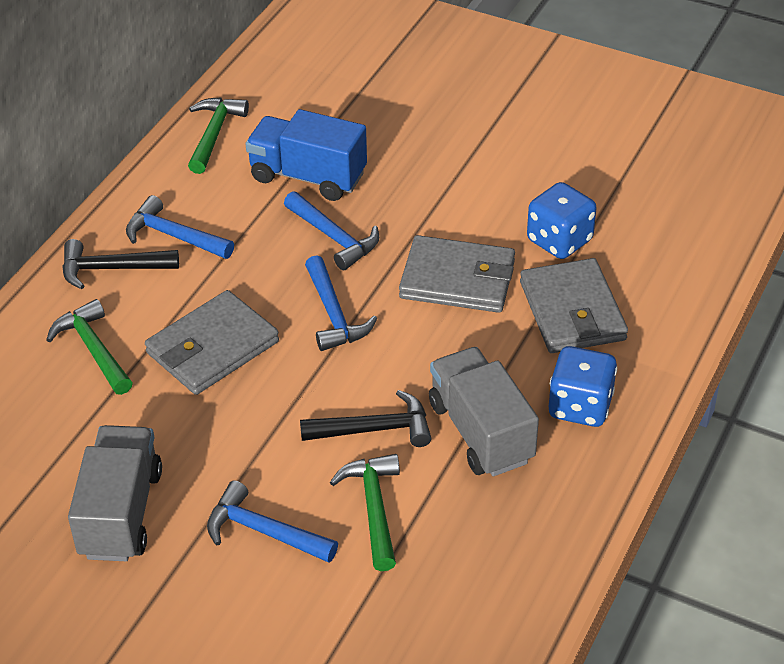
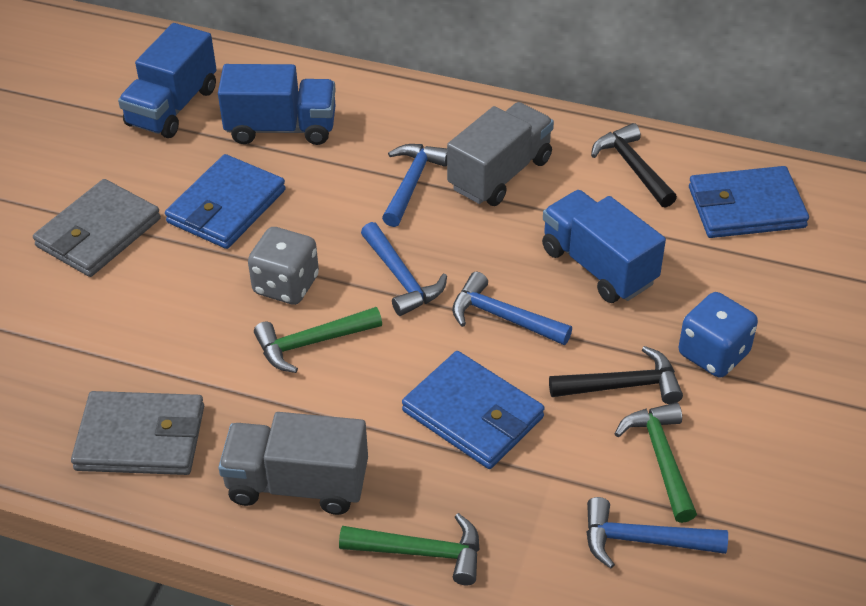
blue dice: 2 -> 1
blue truck: 1 -> 3
blue wallet: 0 -> 3
grey dice: 0 -> 1
grey wallet: 3 -> 2

